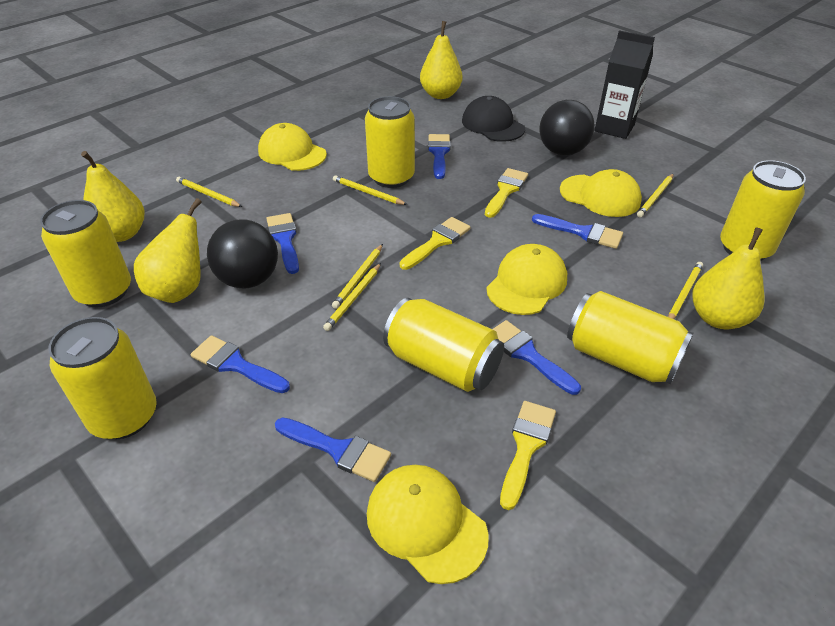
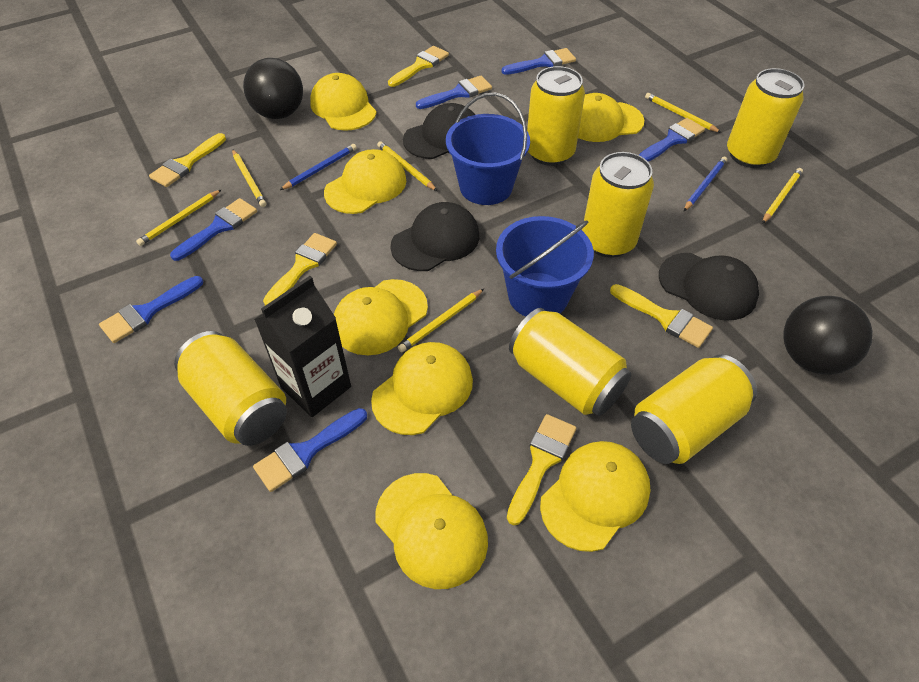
black cap: 1 -> 3
blue bucket: 0 -> 2
blue pencil: 0 -> 2
yellow brush: 3 -> 5
yellow cap: 4 -> 7
yellow pear: 4 -> 0

